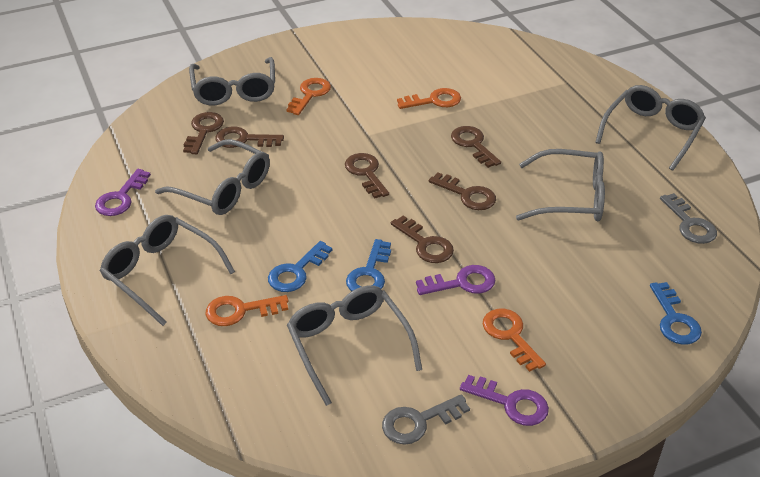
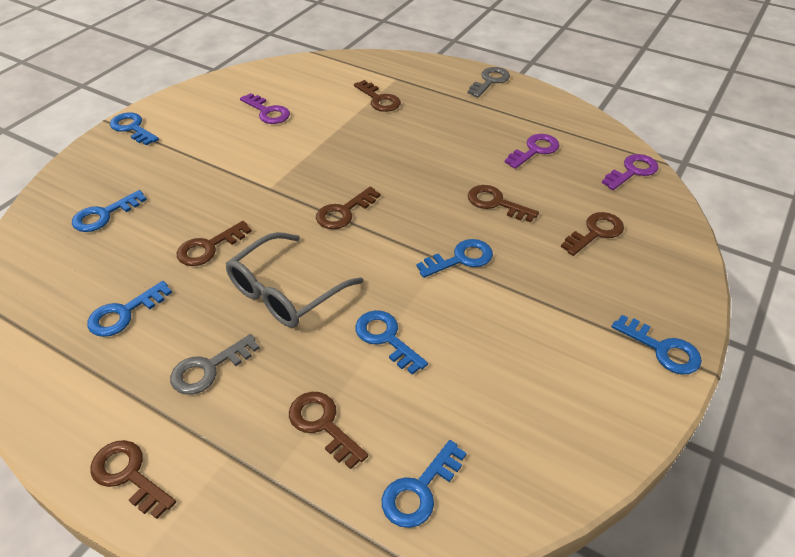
blue key: 3 -> 7
brown key: 6 -> 7
grey glasses: 6 -> 1
orange key: 4 -> 0

